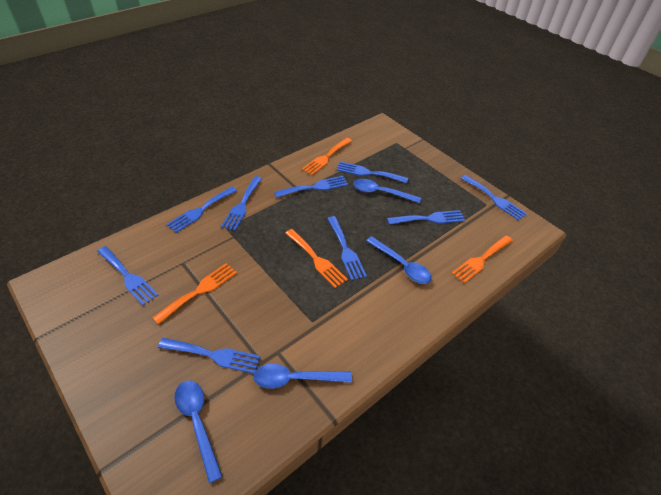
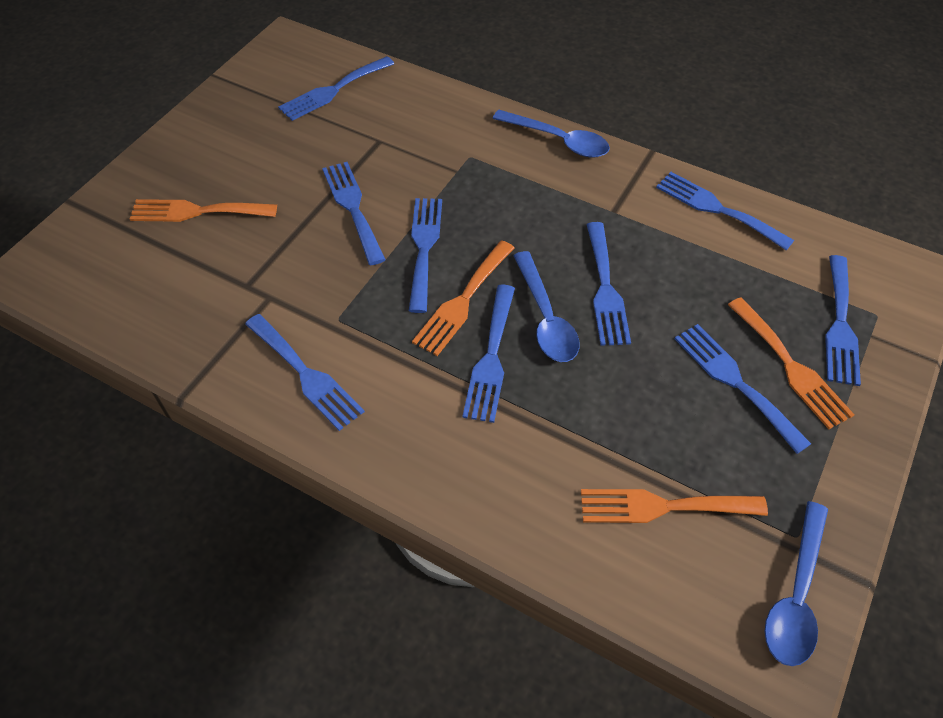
blue spoon: 4 -> 3

